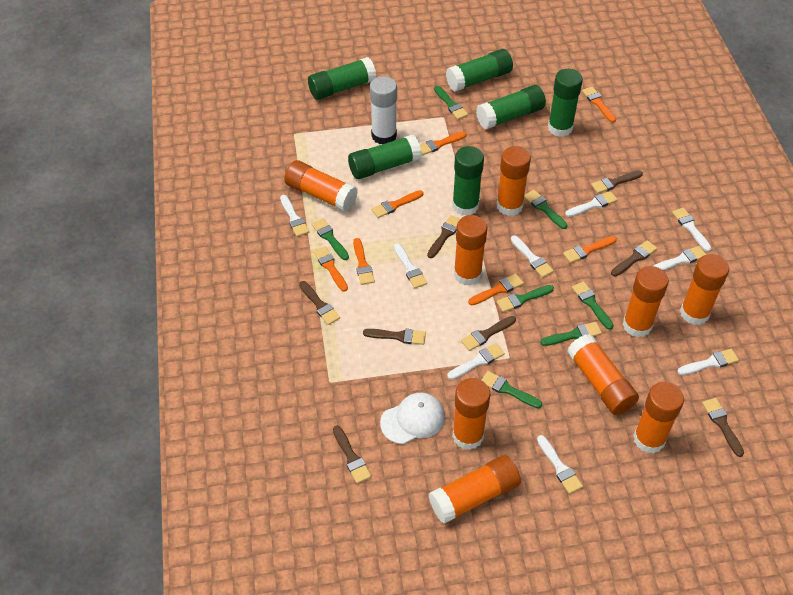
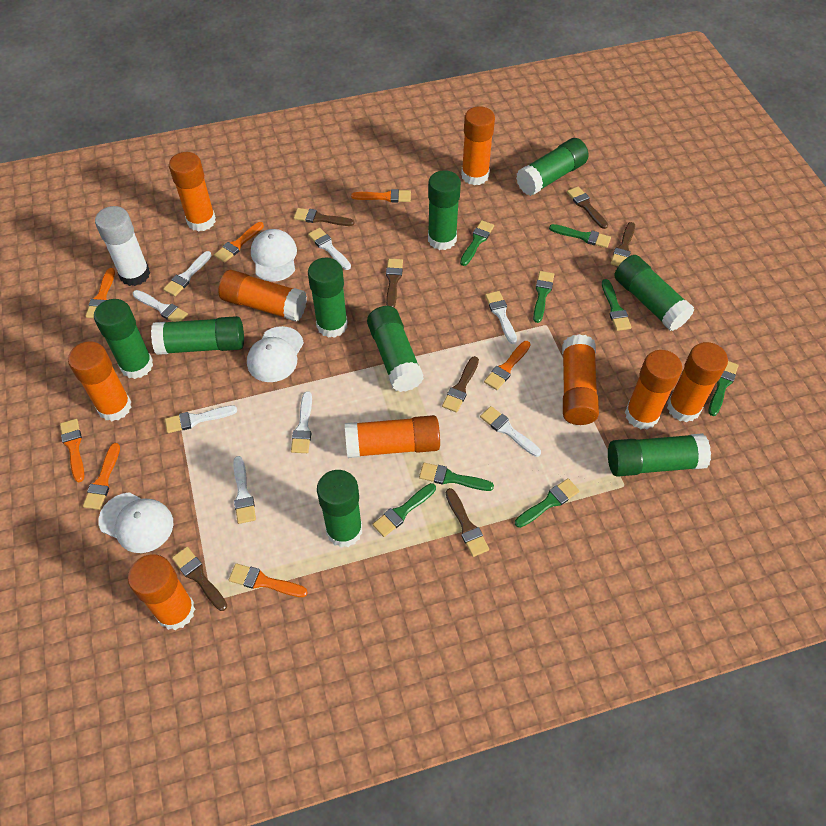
brown brush: 8 -> 7
green brush: 7 -> 8
green glue stick: 6 -> 9
white brush: 9 -> 8
white cap: 1 -> 3

